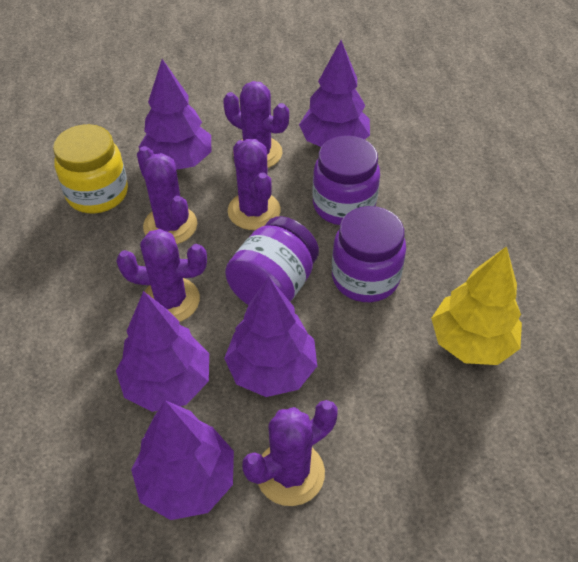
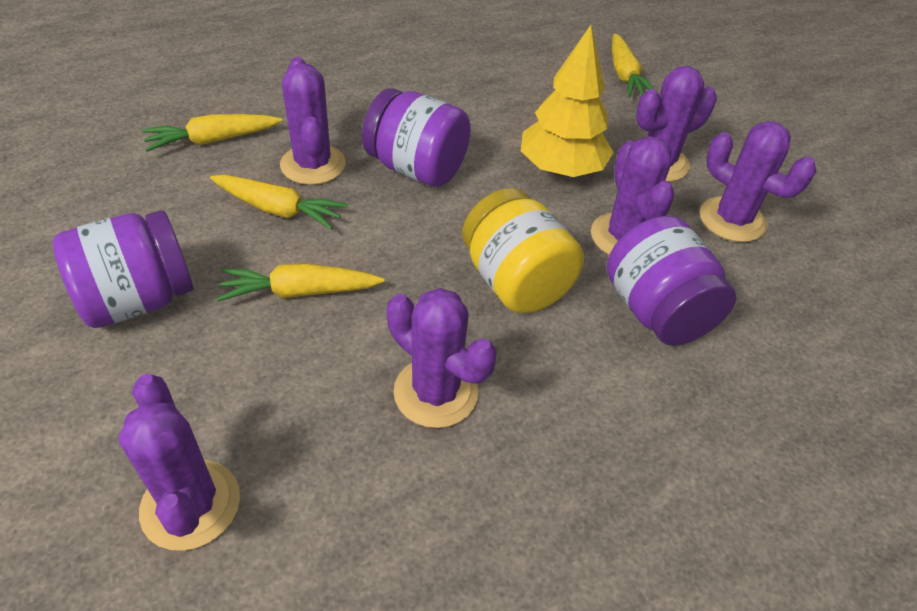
purple cactus: 5 -> 6
purple tree: 5 -> 0
yellow carrot: 0 -> 4

